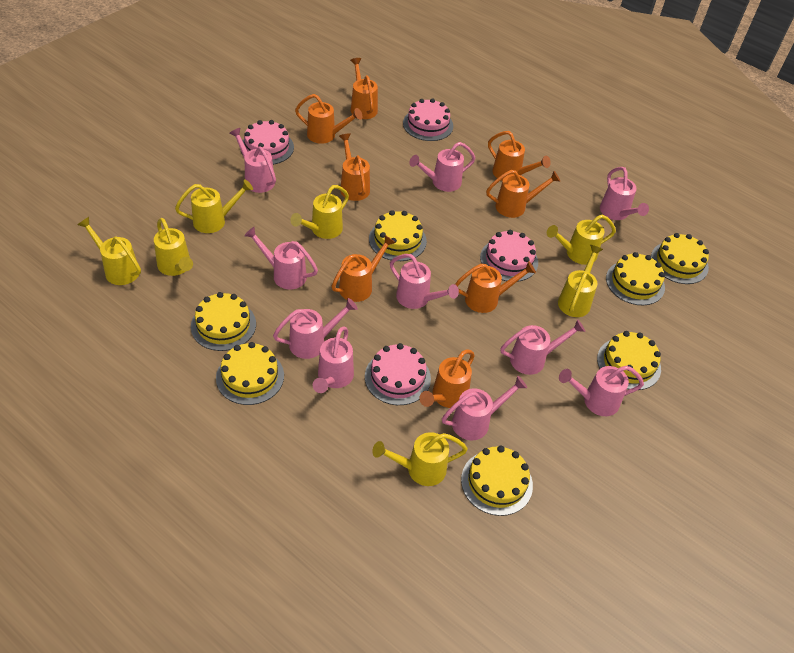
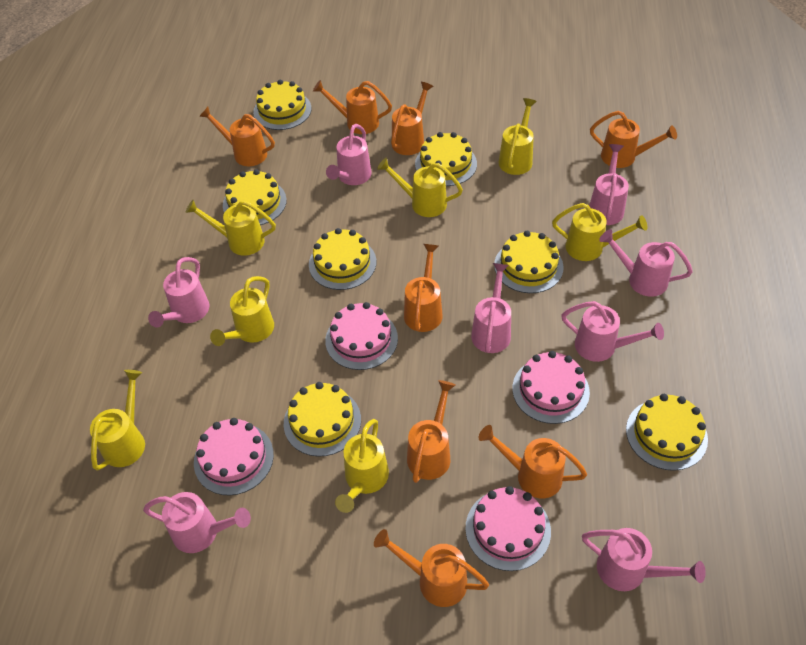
pink watering can: 10 -> 8

